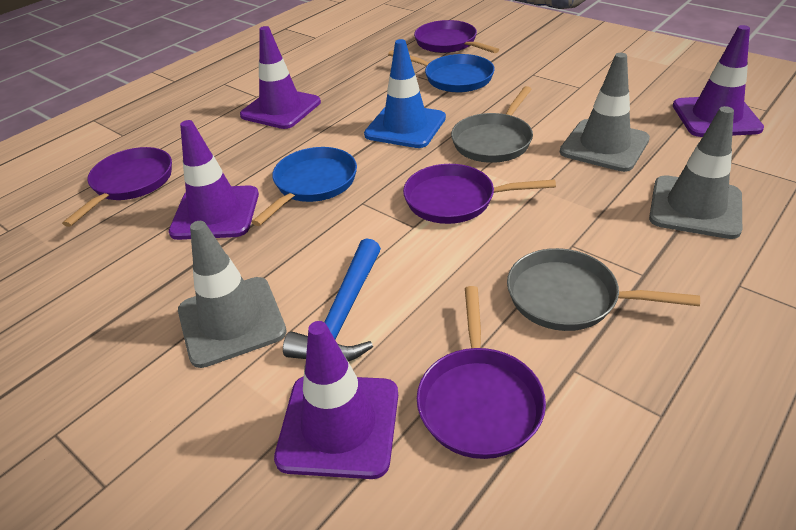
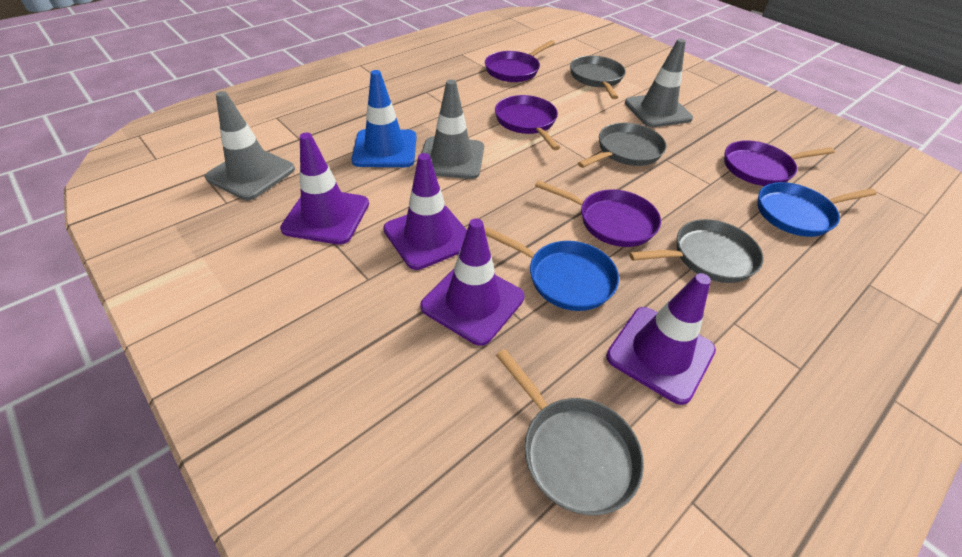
blue hammer: 1 -> 0
grey pan: 2 -> 4

